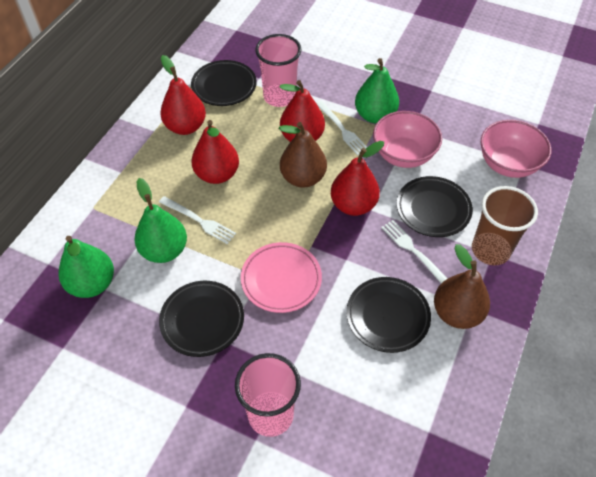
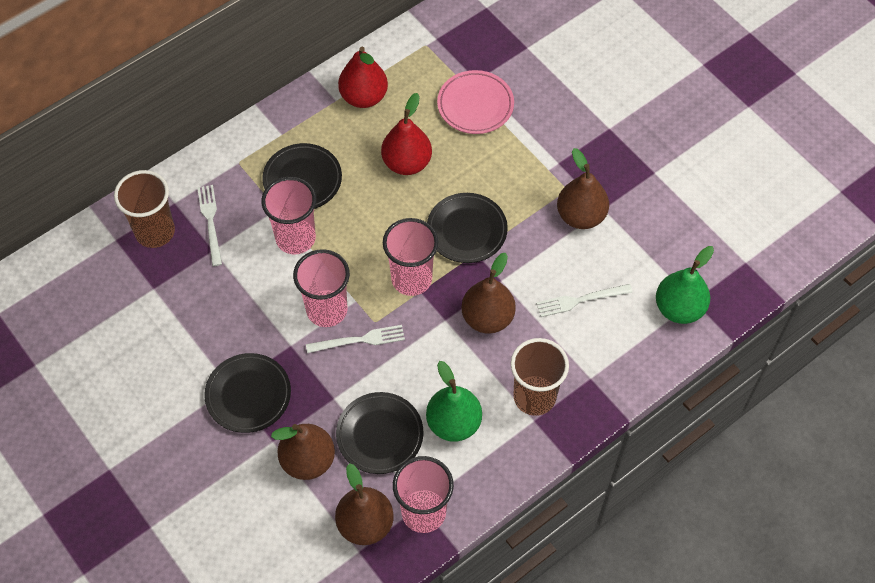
brown cup: 1 -> 2
brown pear: 2 -> 4
green pear: 3 -> 2
pink bowl: 2 -> 0
pink cup: 2 -> 4
red pear: 4 -> 2

